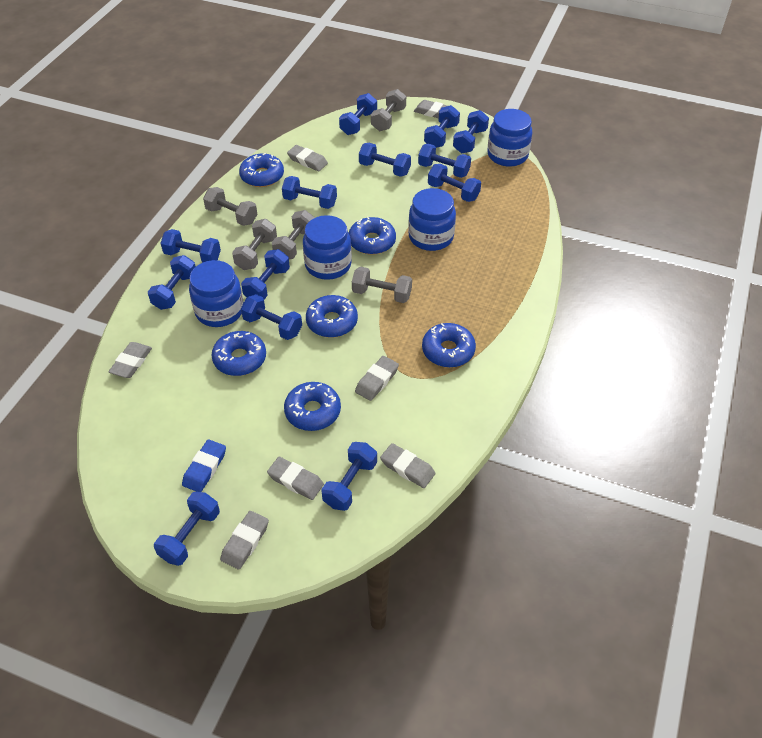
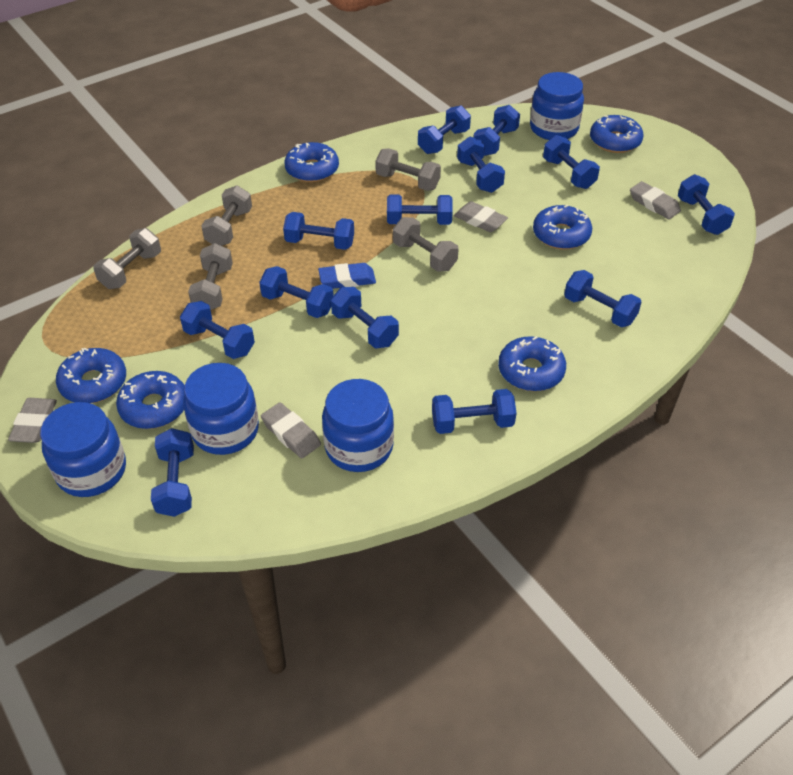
grey eraser: 7 -> 4

